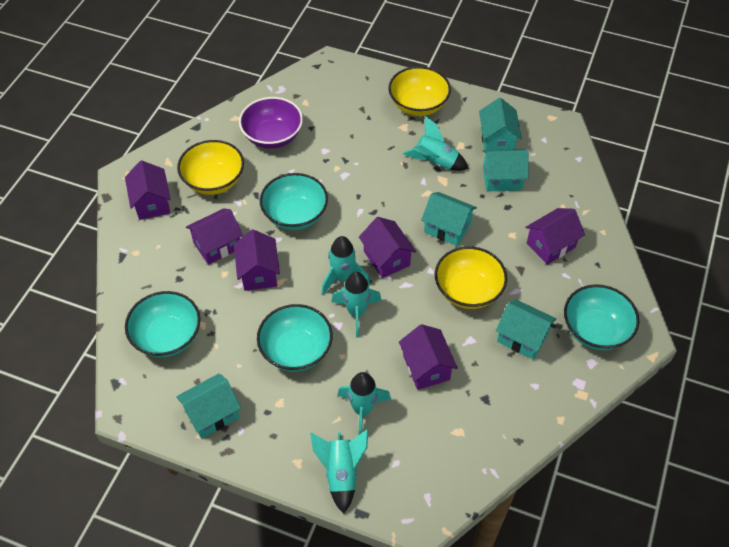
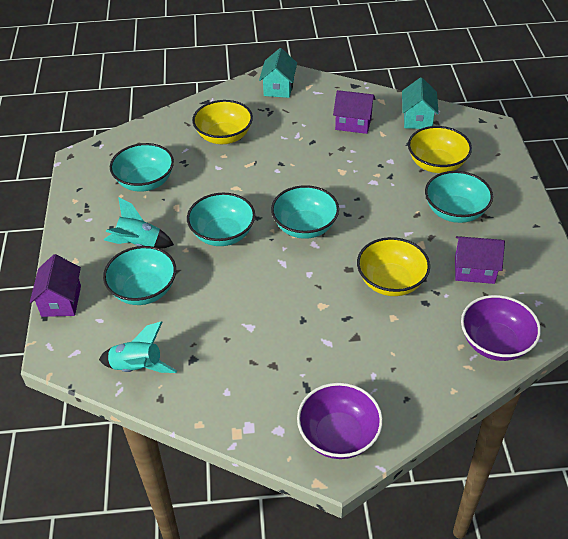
purple bowl: 1 -> 2
purple house: 6 -> 3
turquoise bowl: 4 -> 5
turquoise house: 5 -> 2
turquoise rocket: 5 -> 2

